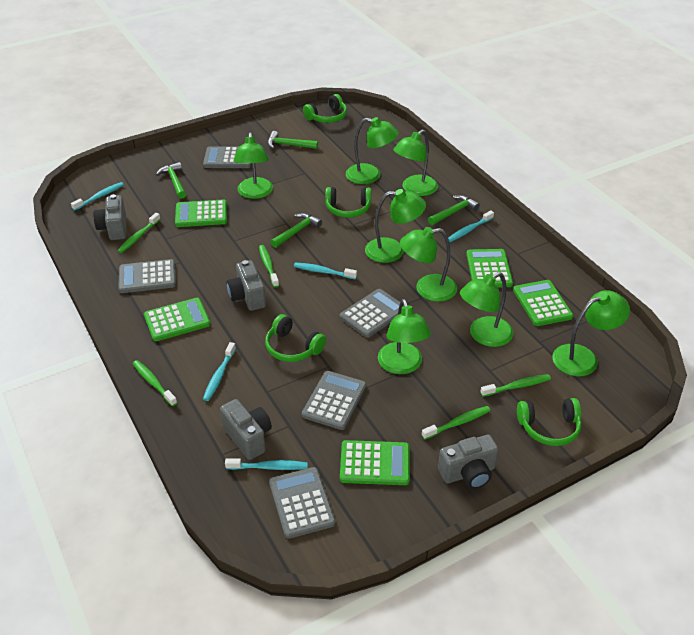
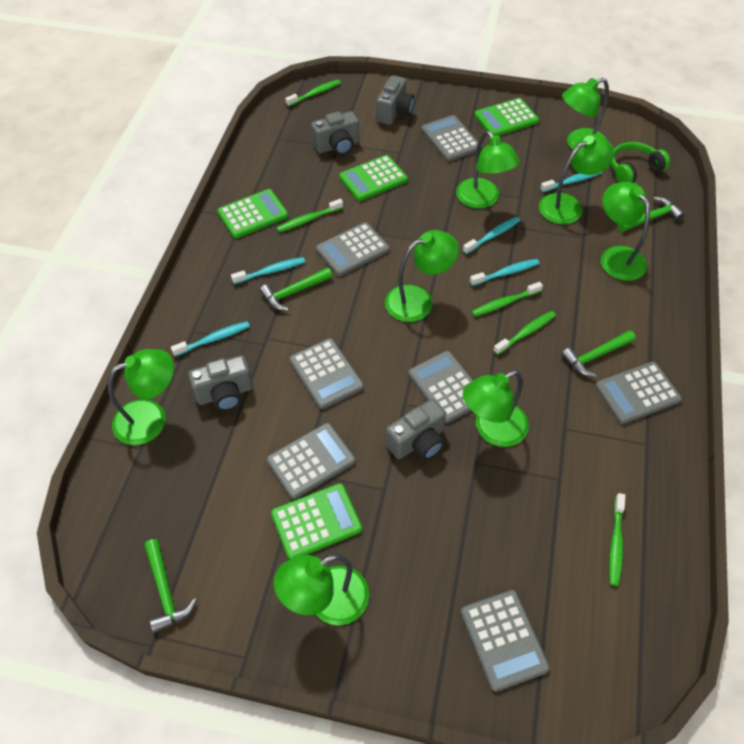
green calculator: 5 -> 4
green headphones: 4 -> 1
grey calculator: 5 -> 7

